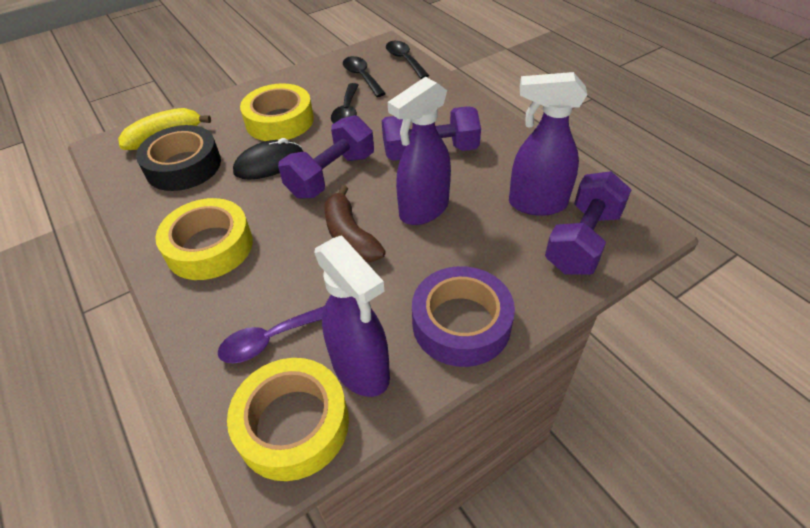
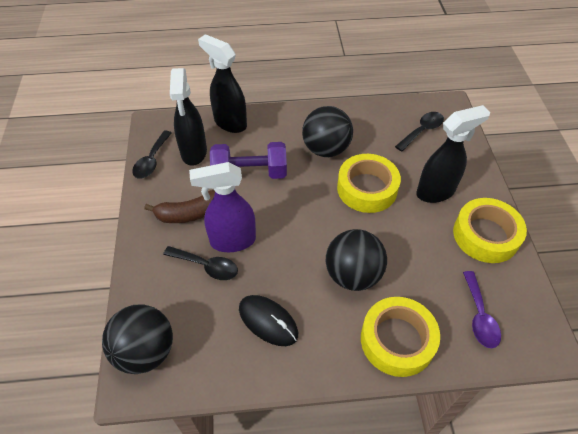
black ball: 0 -> 3
black spray bottle: 0 -> 3
black tape: 1 -> 0
purple dumbbell: 3 -> 1
purple spray bottle: 3 -> 1
purple tape: 1 -> 0
yellow banana: 1 -> 0

